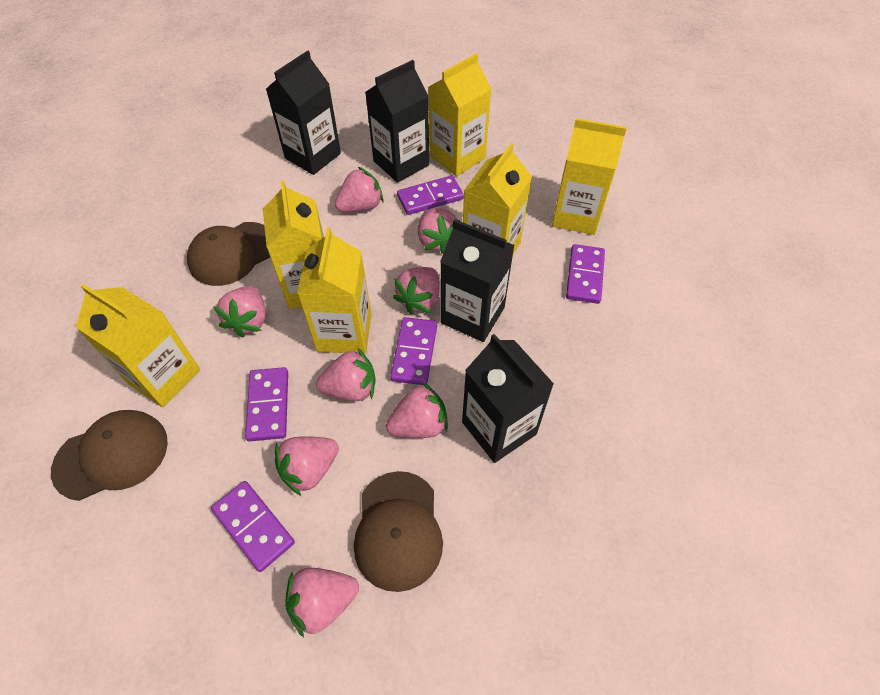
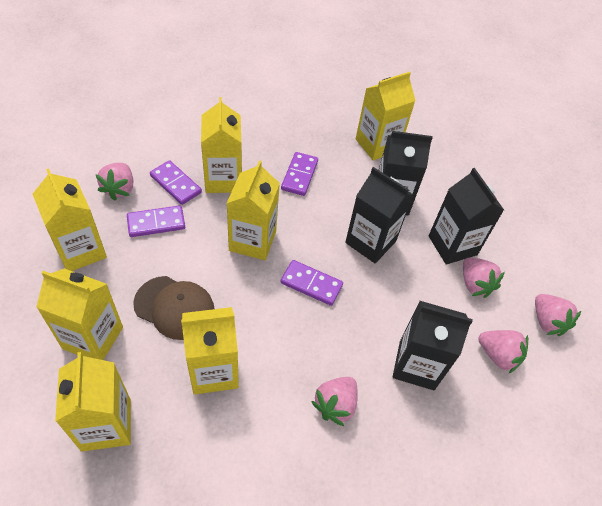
brown cap: 3 -> 1
pink strawberry: 8 -> 5
purple domino: 5 -> 4
yellow carton: 6 -> 7

